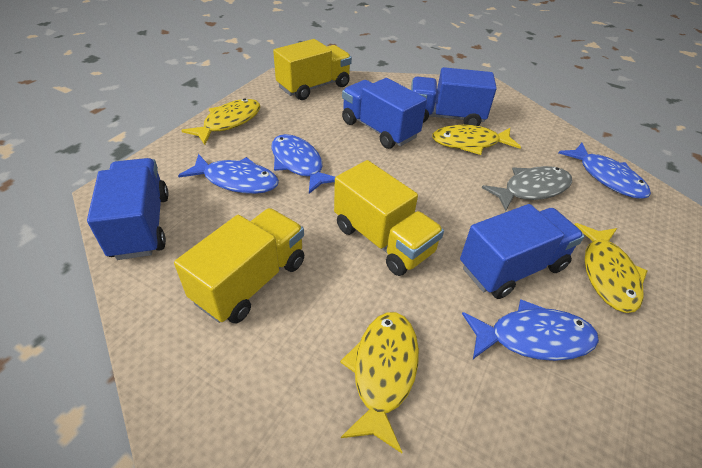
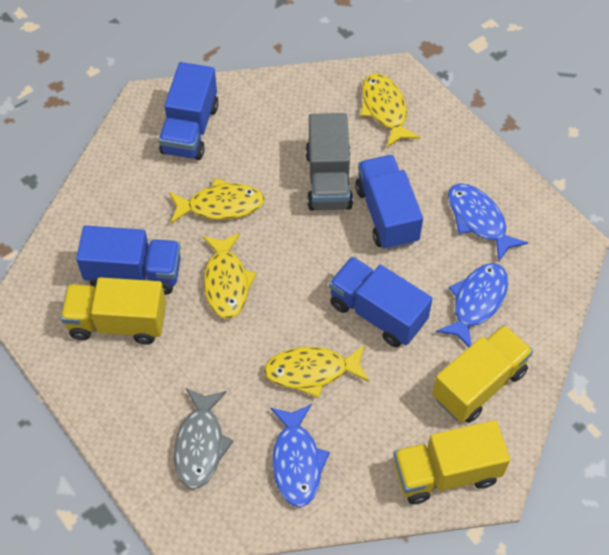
blue fish: 4 -> 3
grey truck: 0 -> 1

